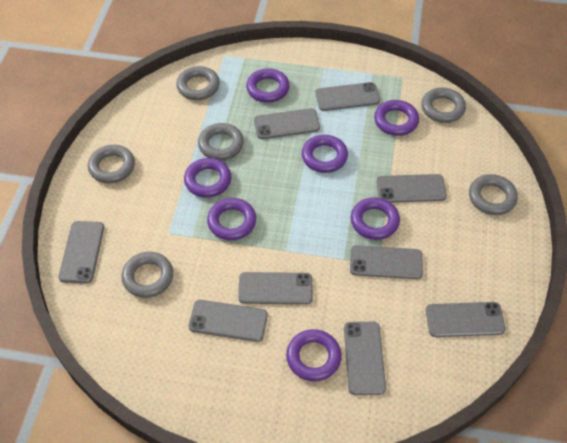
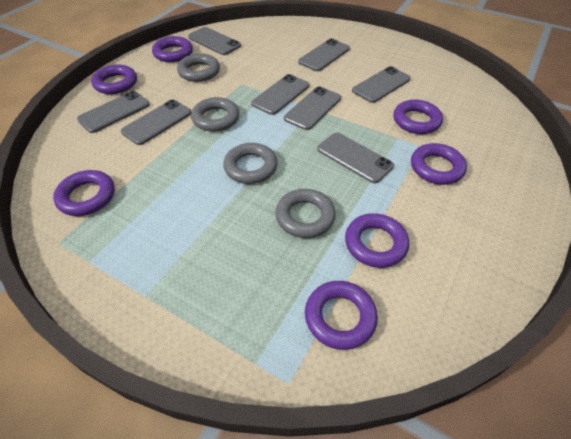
grey phone: 9 -> 8
grey ring: 6 -> 4

